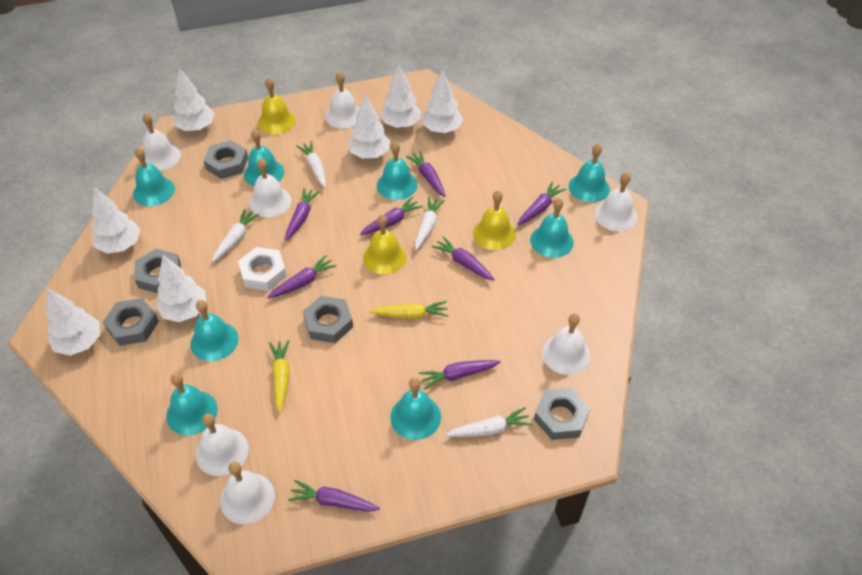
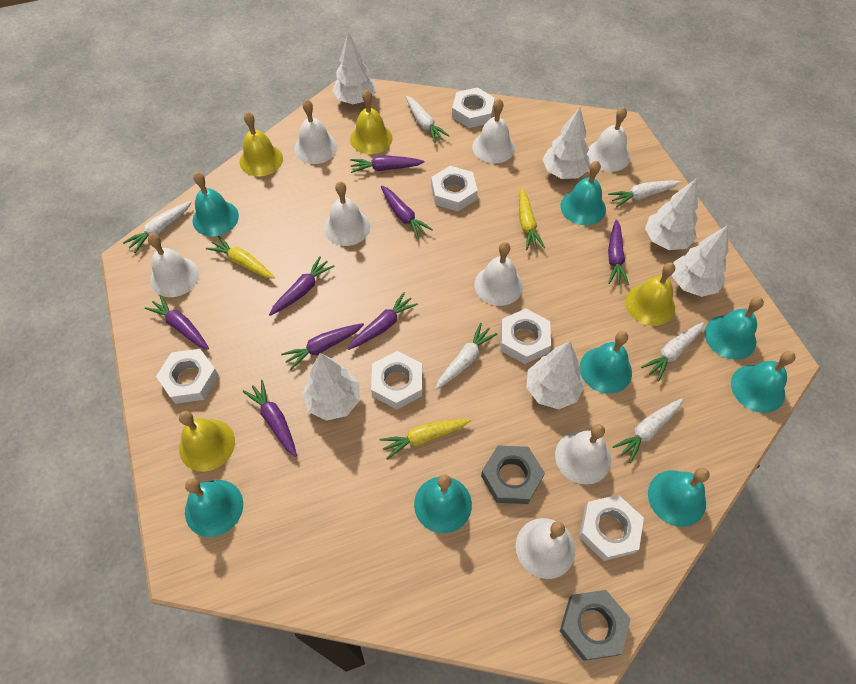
grey nut: 5 -> 2
white bell: 7 -> 8
white carrot: 4 -> 6
white nut: 1 -> 6
white tree: 7 -> 6
yellow bell: 3 -> 4
yellow carrot: 2 -> 3

